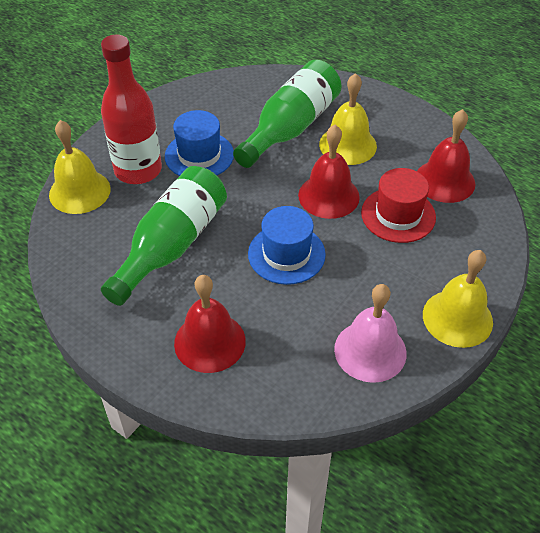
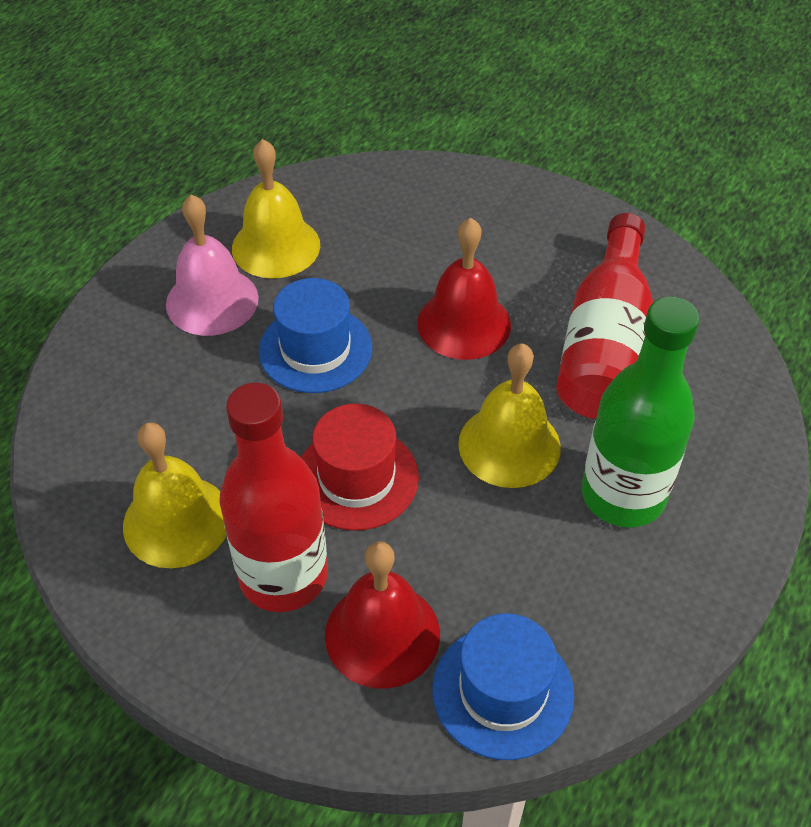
green bottle: 2 -> 1
red bell: 3 -> 2
red bottle: 1 -> 2

